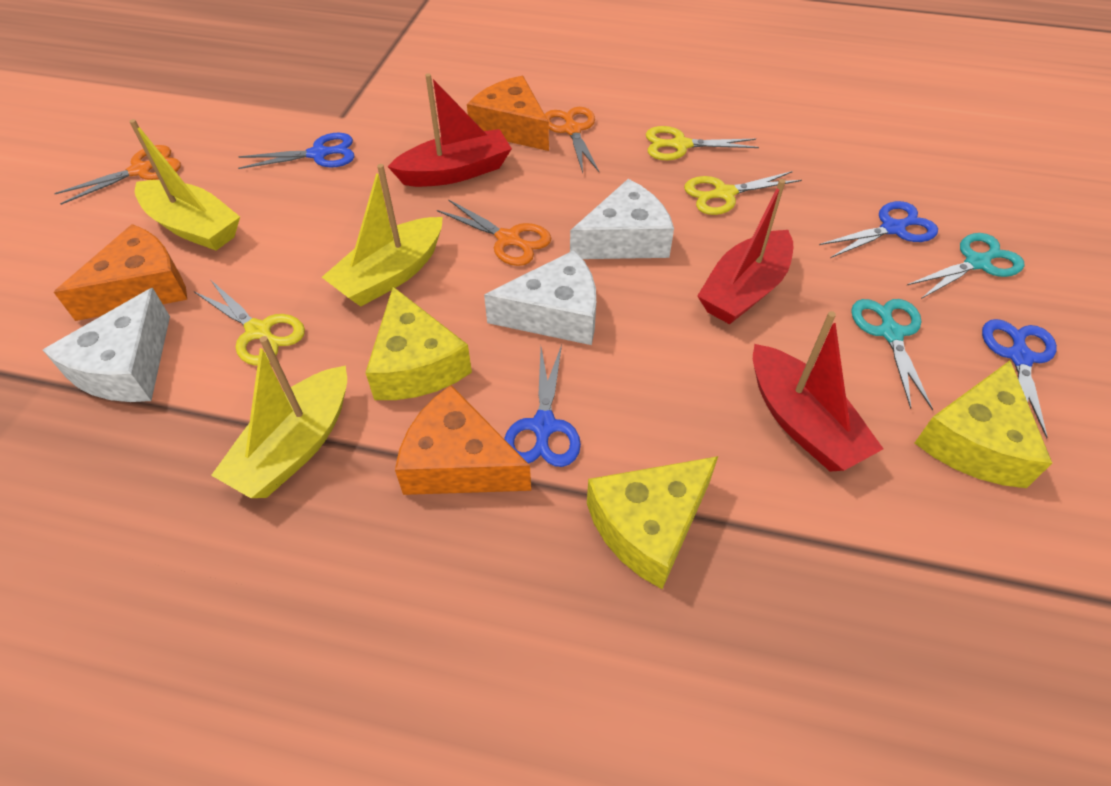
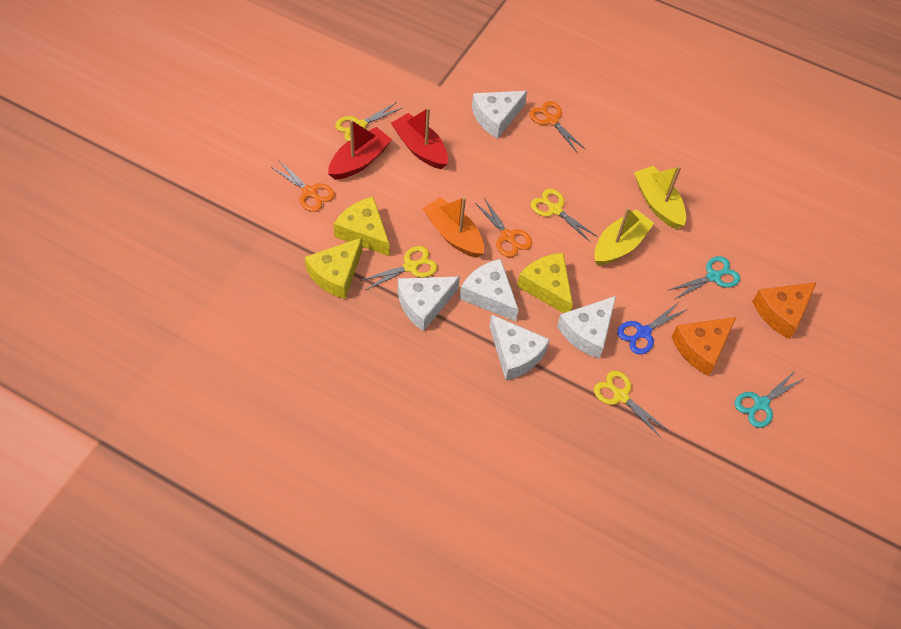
blue scissors: 4 -> 1
orange boat: 0 -> 1
orange cheese: 3 -> 2
red boat: 3 -> 2
white cheese: 3 -> 5
yellow boat: 3 -> 2
yellow scissors: 3 -> 4

